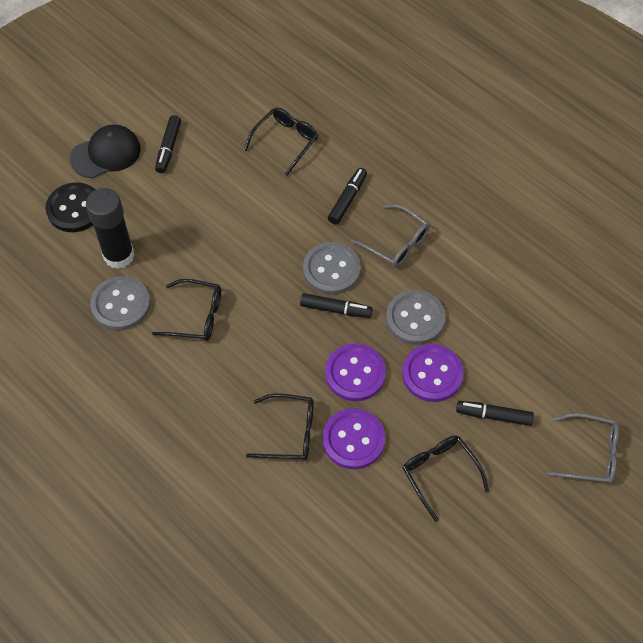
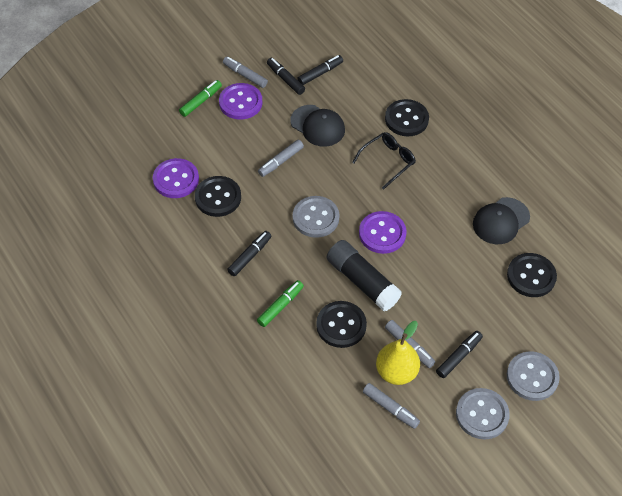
black button: 1 -> 4
black cap: 1 -> 2
black glasses: 4 -> 1
green marker: 0 -> 2
grey glasses: 2 -> 0
grey marker: 0 -> 4
yellow pear: 0 -> 1

